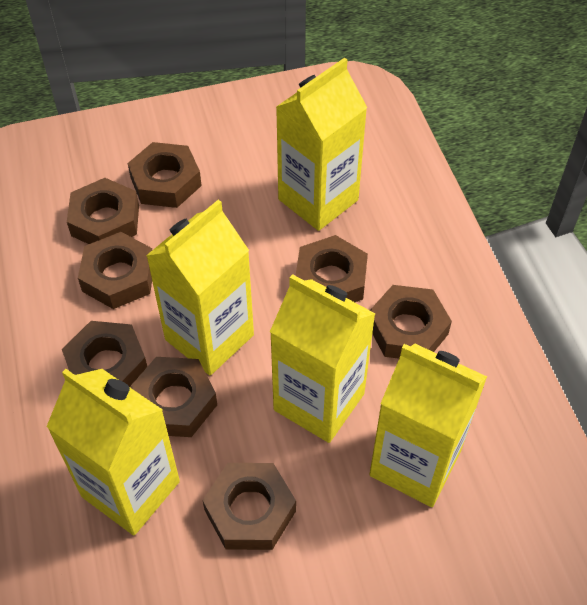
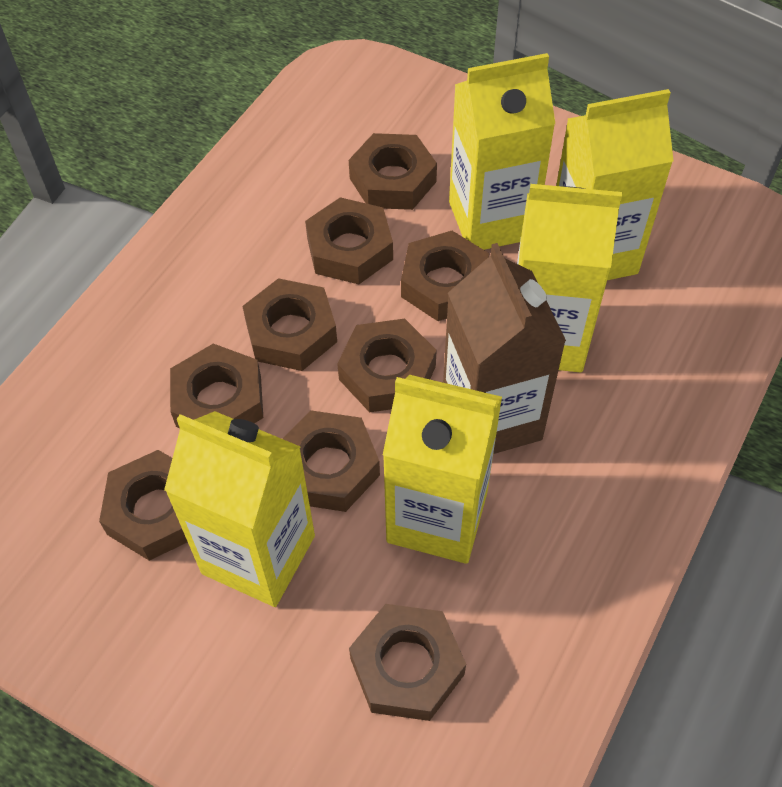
brown carton: 0 -> 1
brown nut: 8 -> 9

